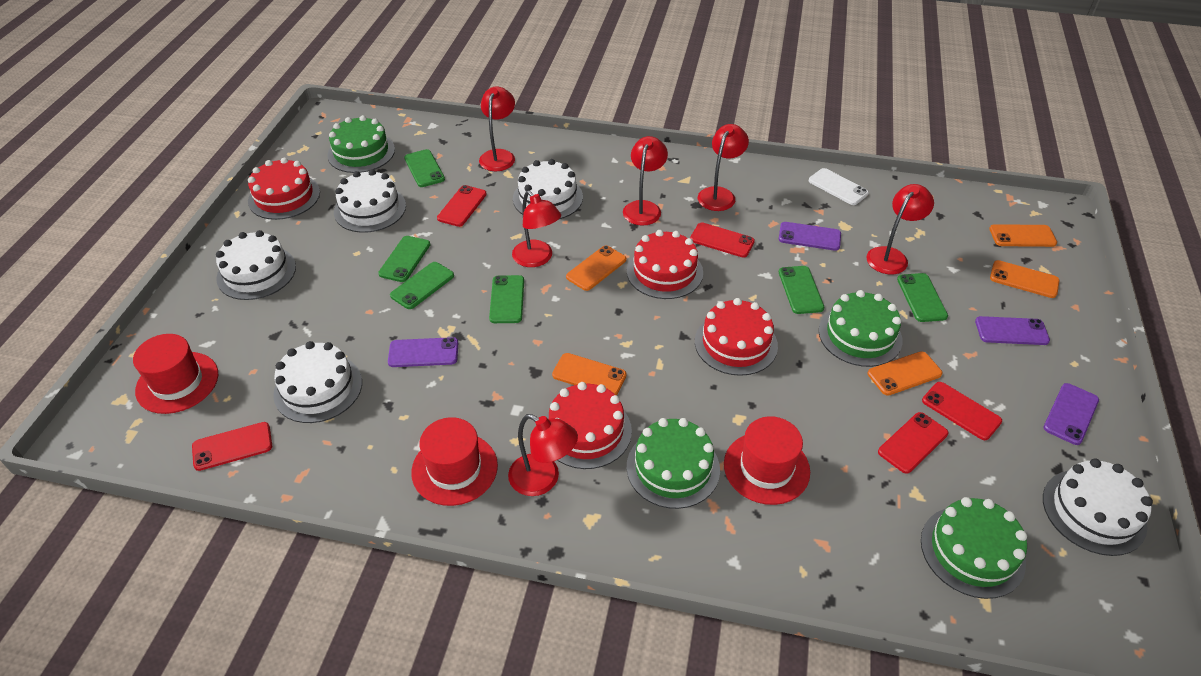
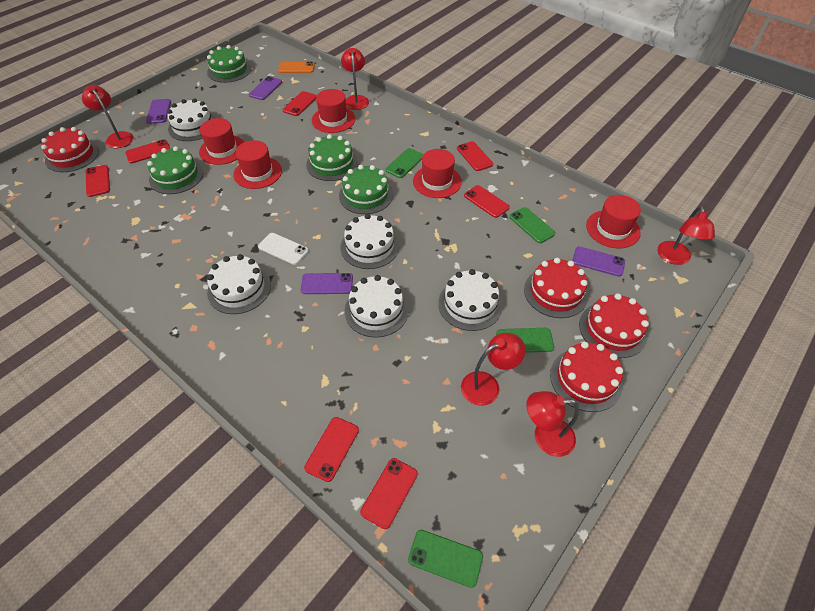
green phone: 6 -> 4
orange phone: 5 -> 1
red hat: 3 -> 5
red lamp: 6 -> 5
red phone: 5 -> 7

